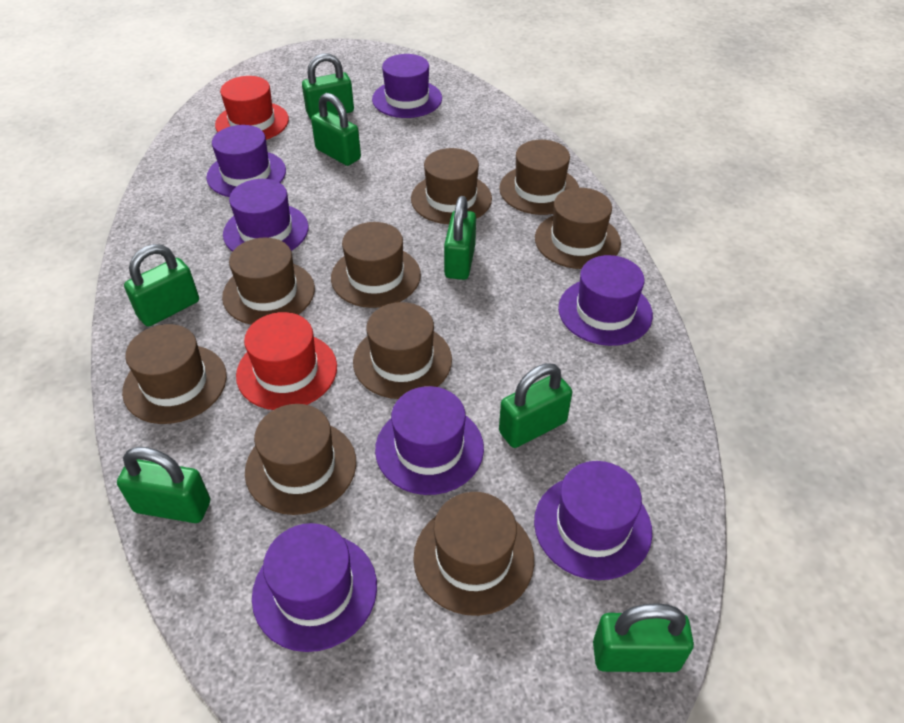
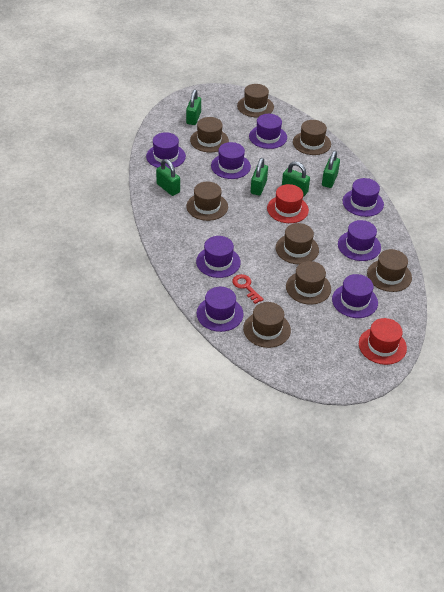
brown hat: 9 -> 8
green padlock: 7 -> 5
purple hat: 7 -> 8
red key: 0 -> 1

